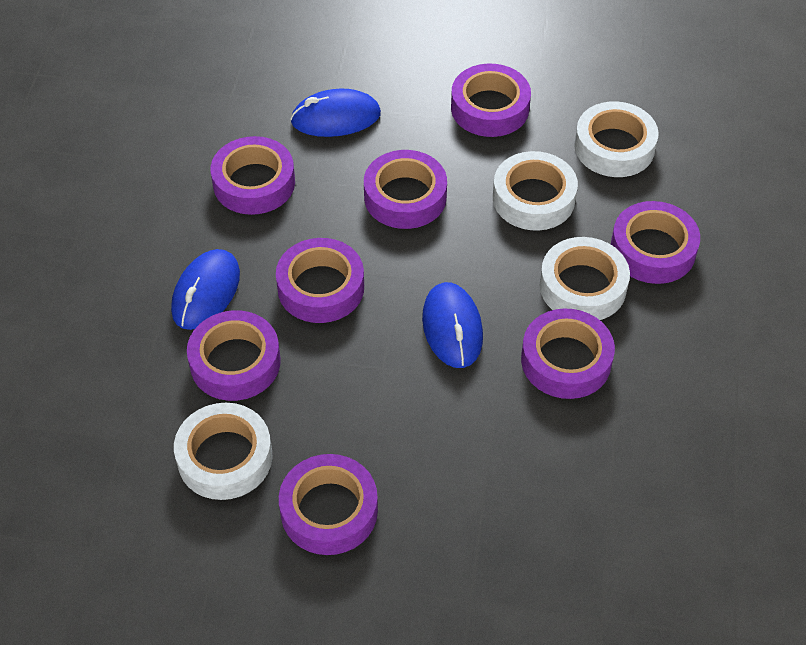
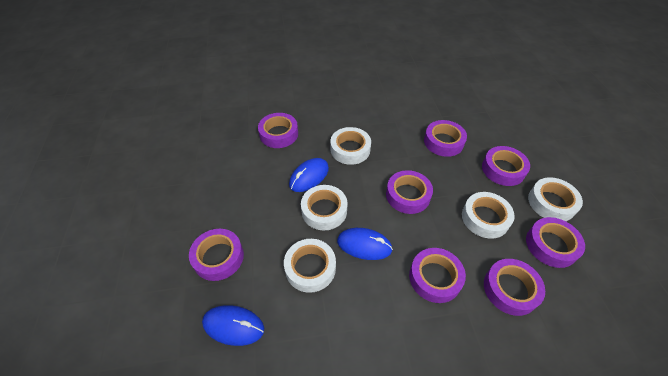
white tape: 4 -> 5

